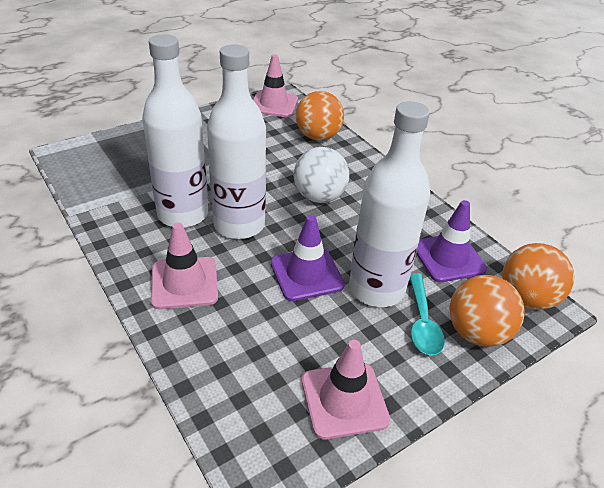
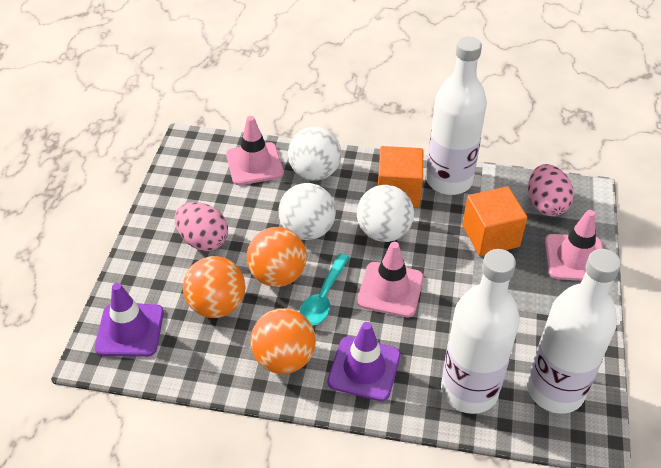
orange cube: 0 -> 2
pink egg: 0 -> 2
white ball: 1 -> 3

